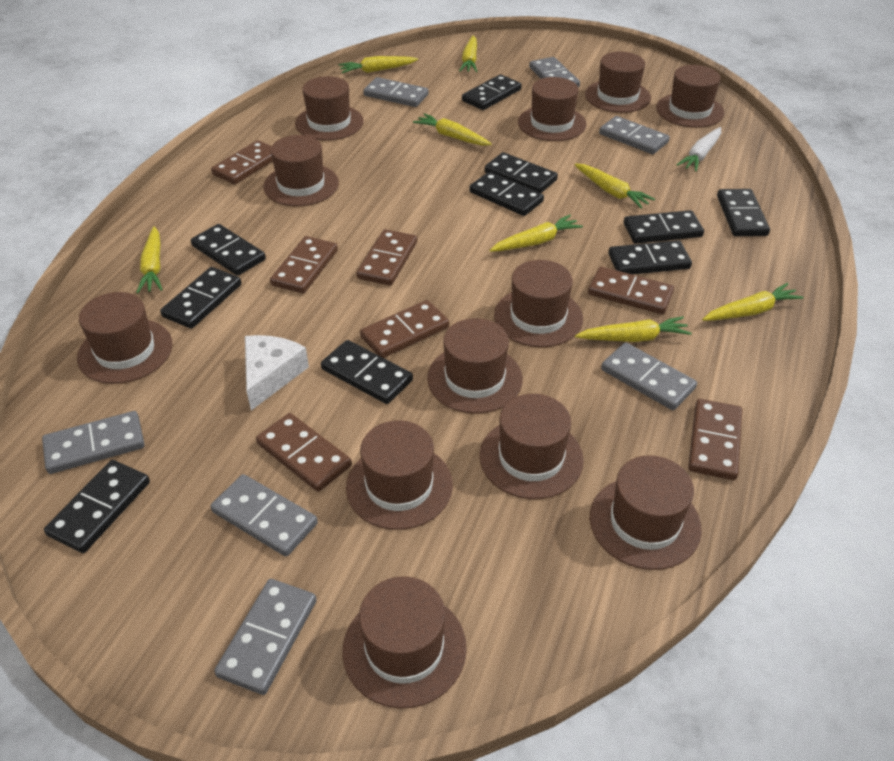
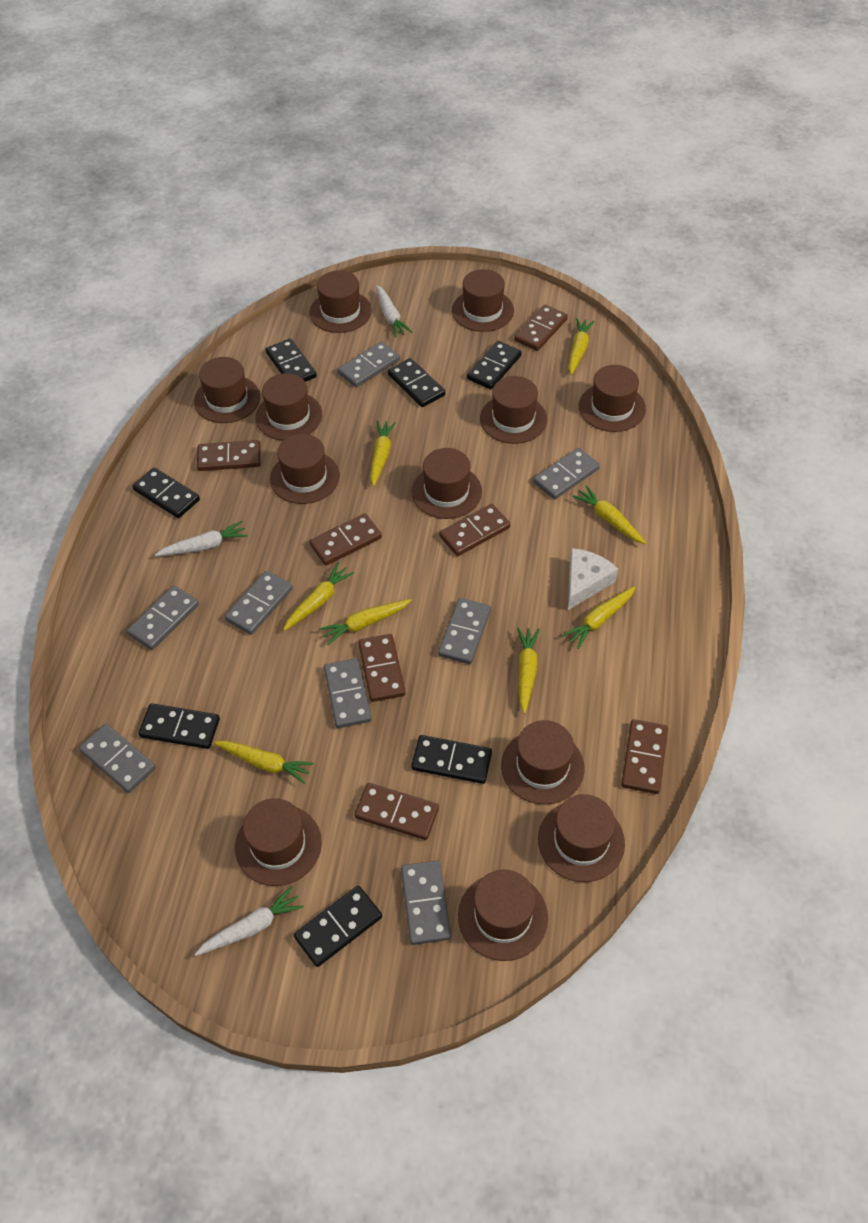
black domino: 10 -> 7
grey domino: 7 -> 8
white carrot: 1 -> 3

